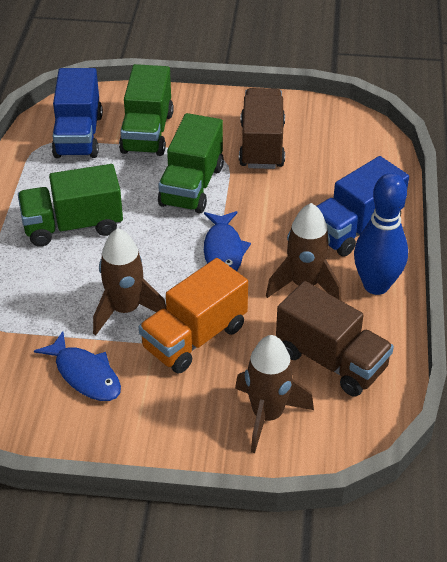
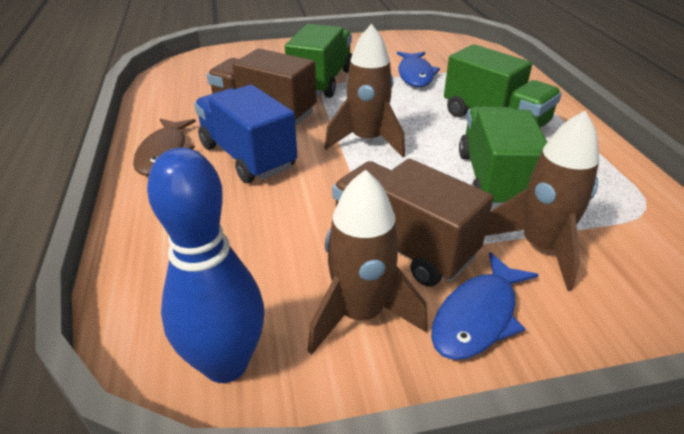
blue truck: 2 -> 1
brown fish: 0 -> 1
orange truck: 1 -> 0

